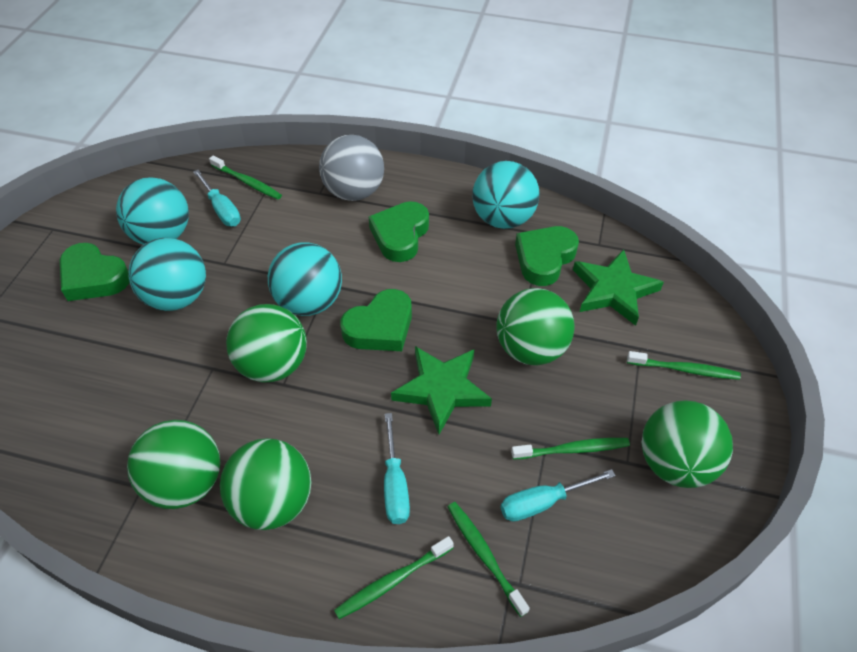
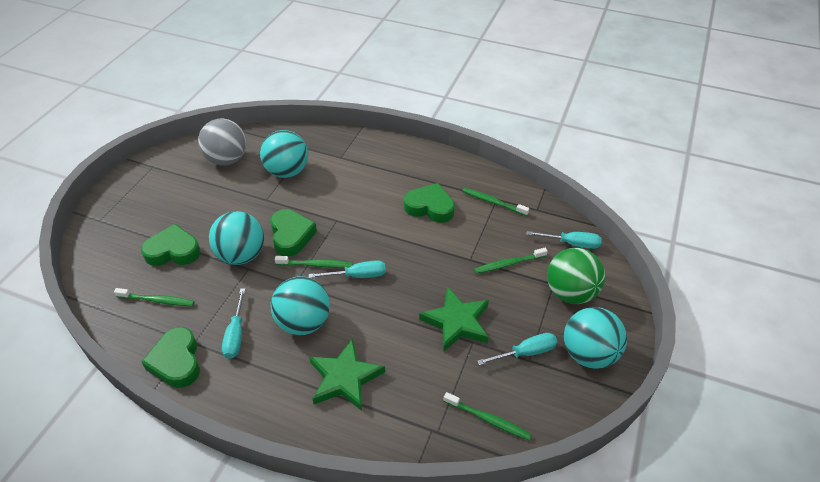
green ball: 5 -> 1
turquoise screwdriver: 3 -> 4

